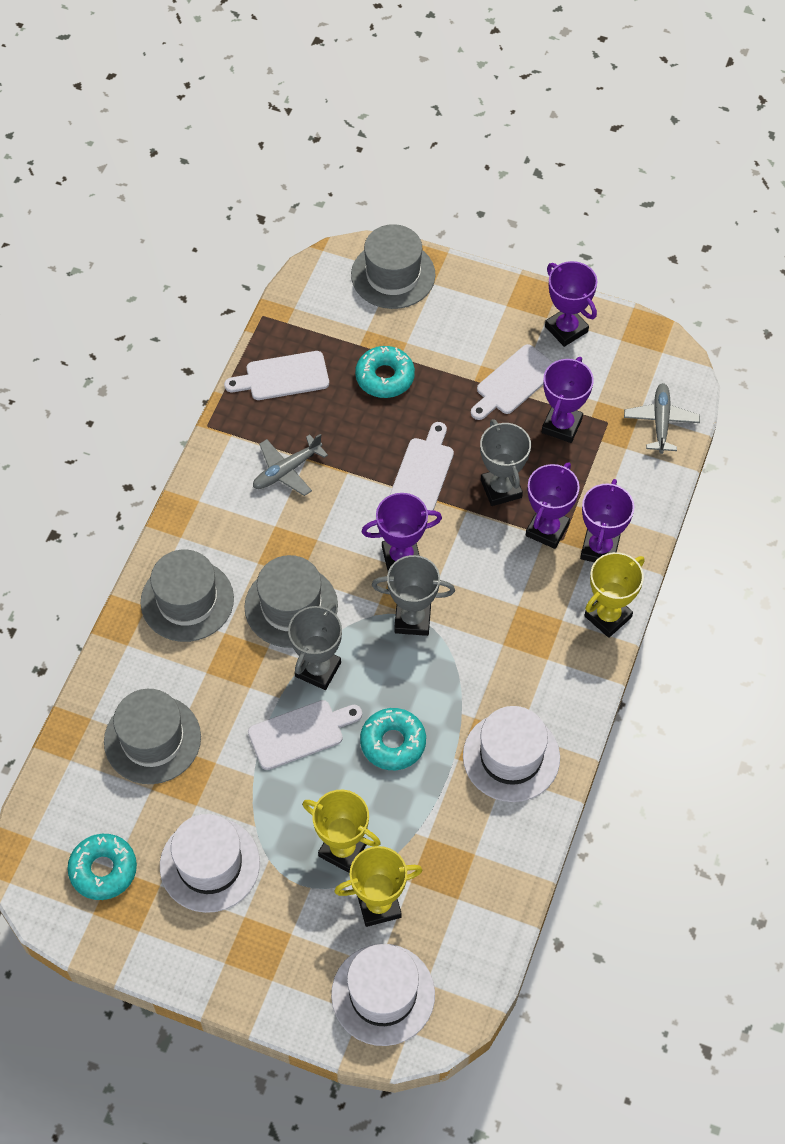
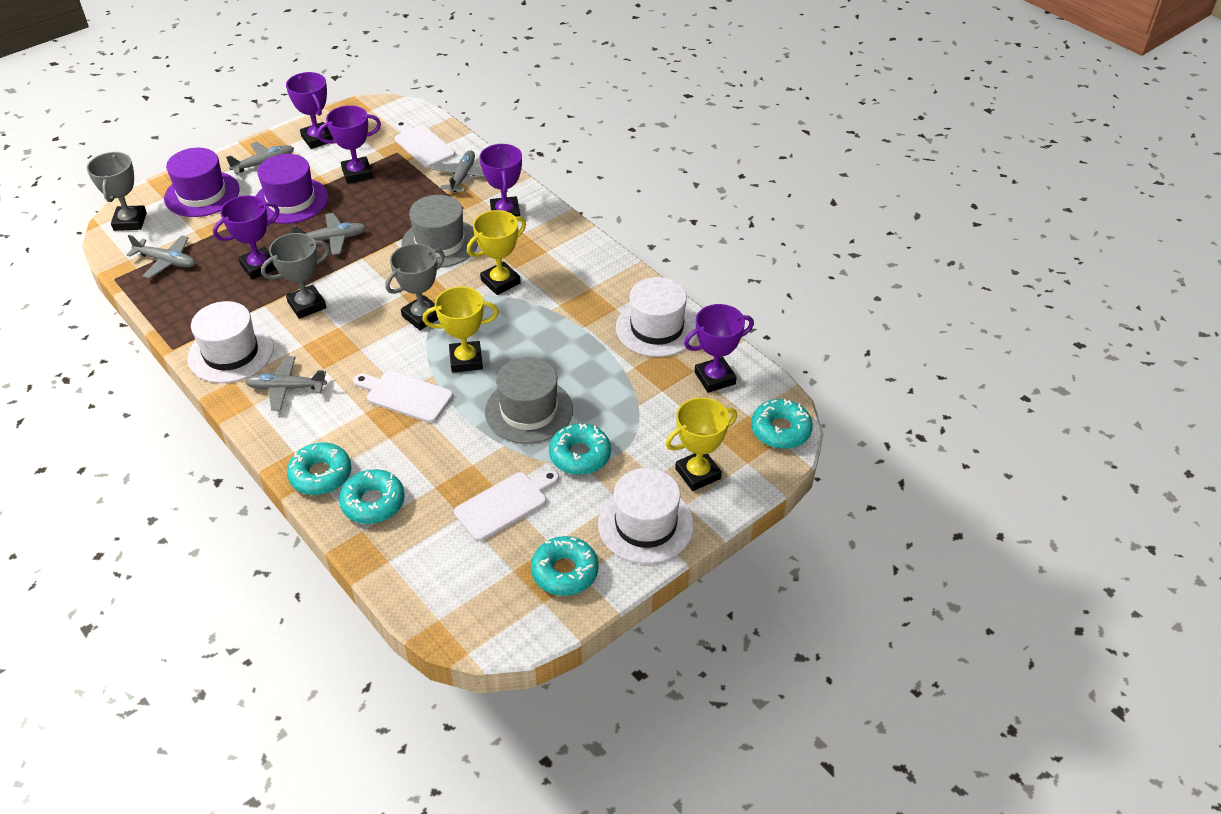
grey hat: 4 -> 2
grey plane: 2 -> 5
purple hat: 0 -> 2
turquoise donut: 3 -> 5
white cutting board: 4 -> 3

